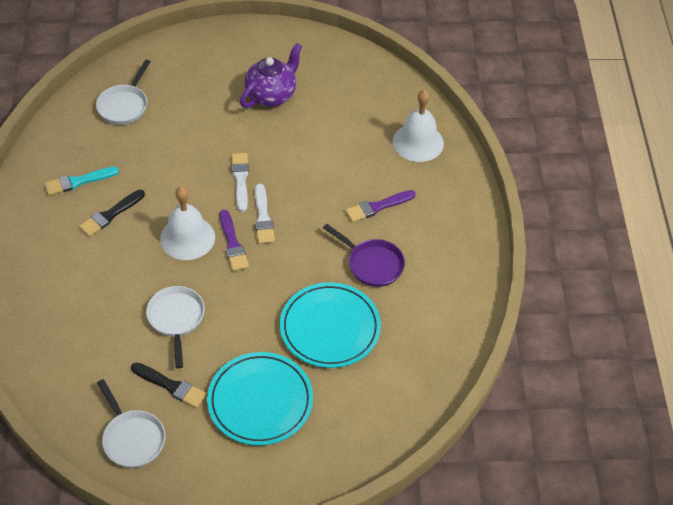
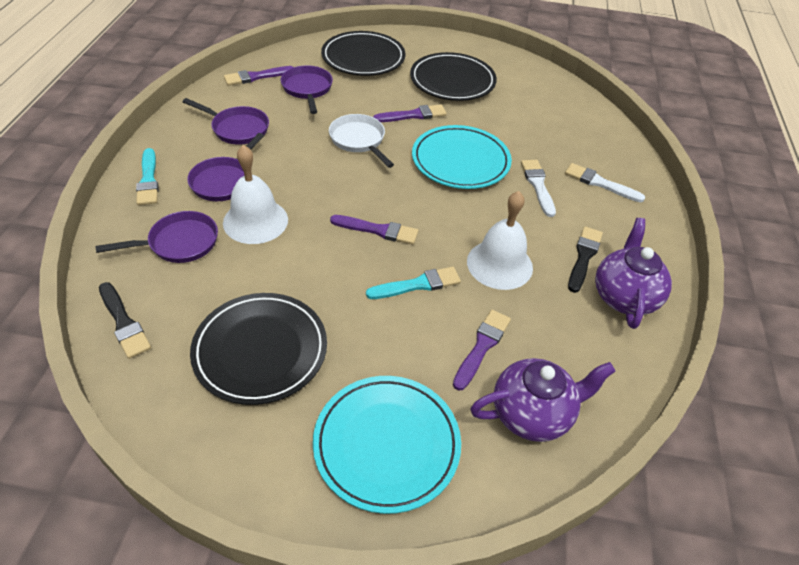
black plate: 0 -> 3
purple brush: 2 -> 4
purple pan: 1 -> 4
purple teapot: 1 -> 2
turquoise brush: 1 -> 2
white pan: 3 -> 1

